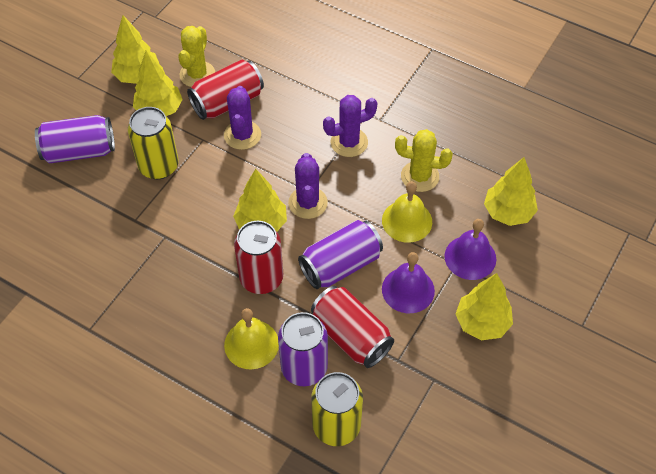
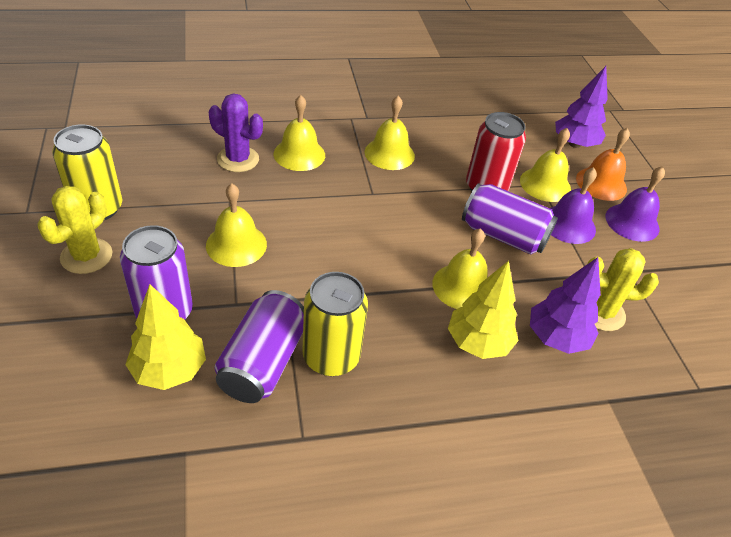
orange bell: 0 -> 1
purple cactus: 3 -> 1
purple tree: 0 -> 2
red can: 3 -> 1
yellow bell: 2 -> 5
yellow tree: 5 -> 2

